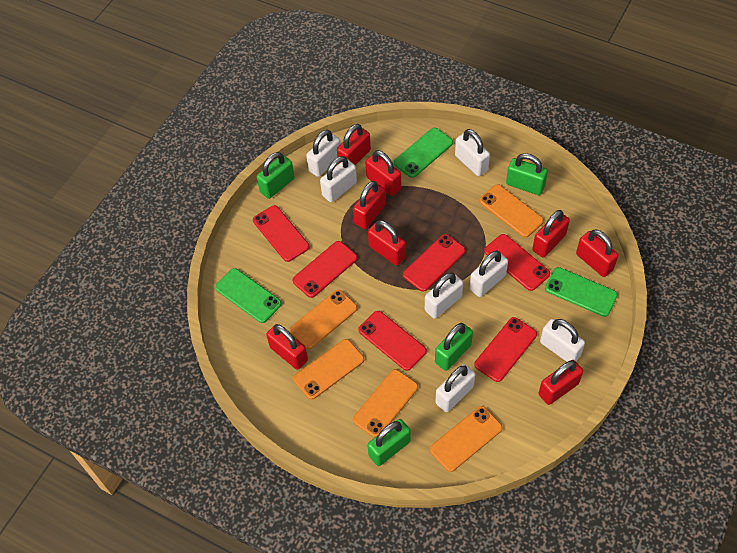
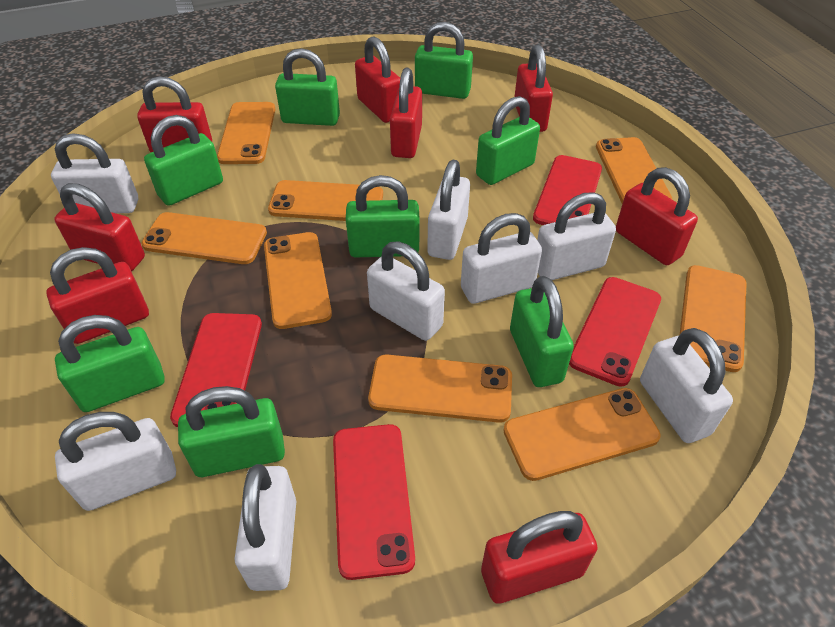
green padlock: 4 -> 8
green phone: 3 -> 0
orange phone: 5 -> 8
red phone: 6 -> 4
white padlock: 7 -> 8

